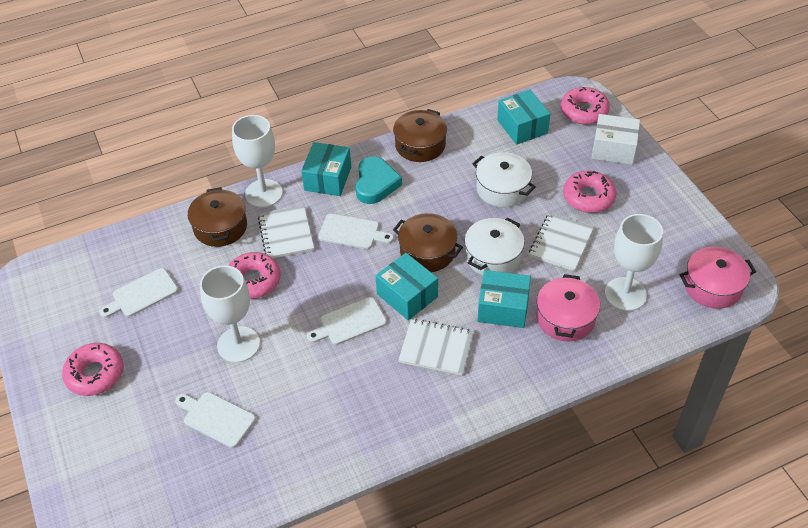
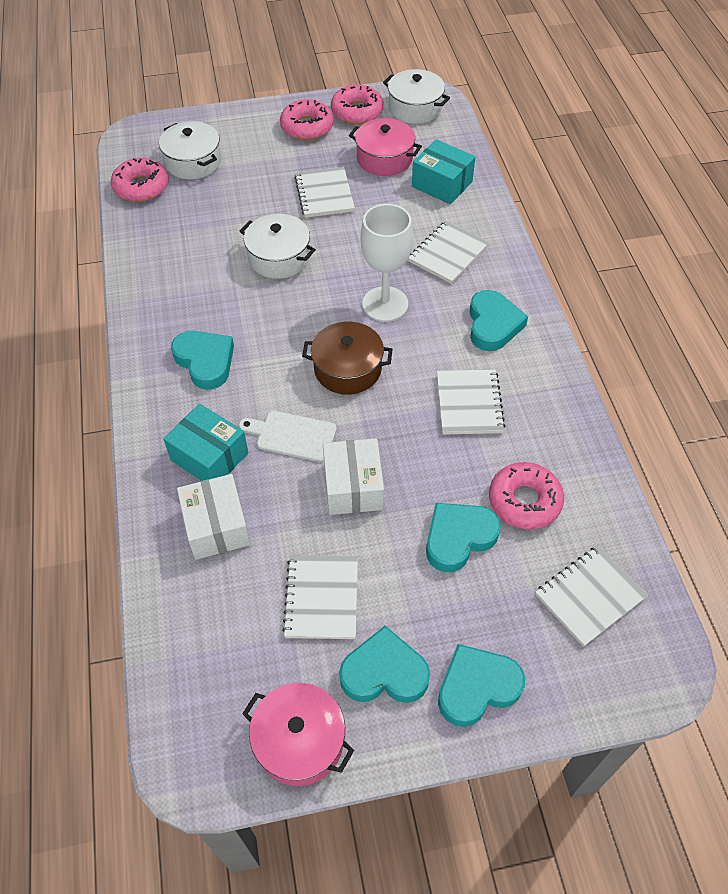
brown pot: 3 -> 1
turquoise box: 4 -> 2
turquoise heart: 1 -> 5
white box: 1 -> 2
white cutting board: 4 -> 1
white goblet: 3 -> 1
white notebook: 3 -> 5
white pot: 2 -> 3

